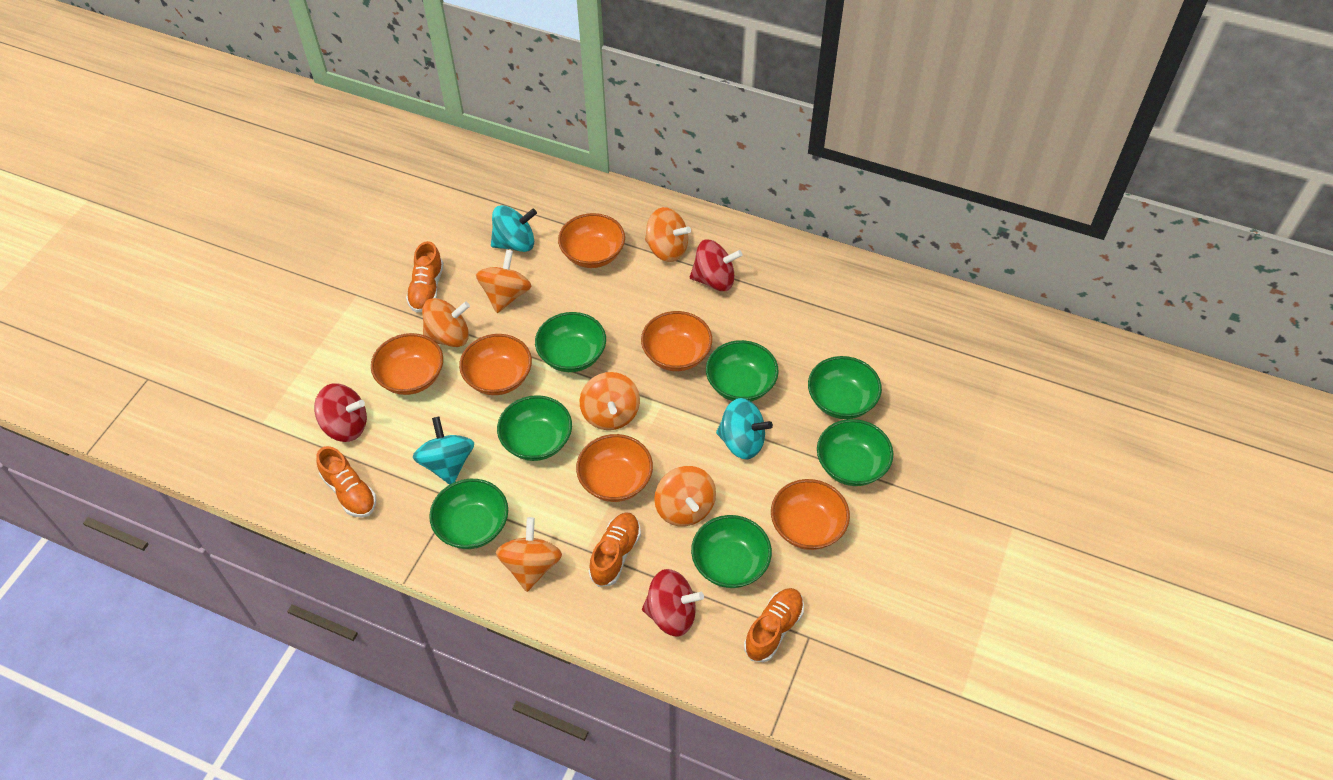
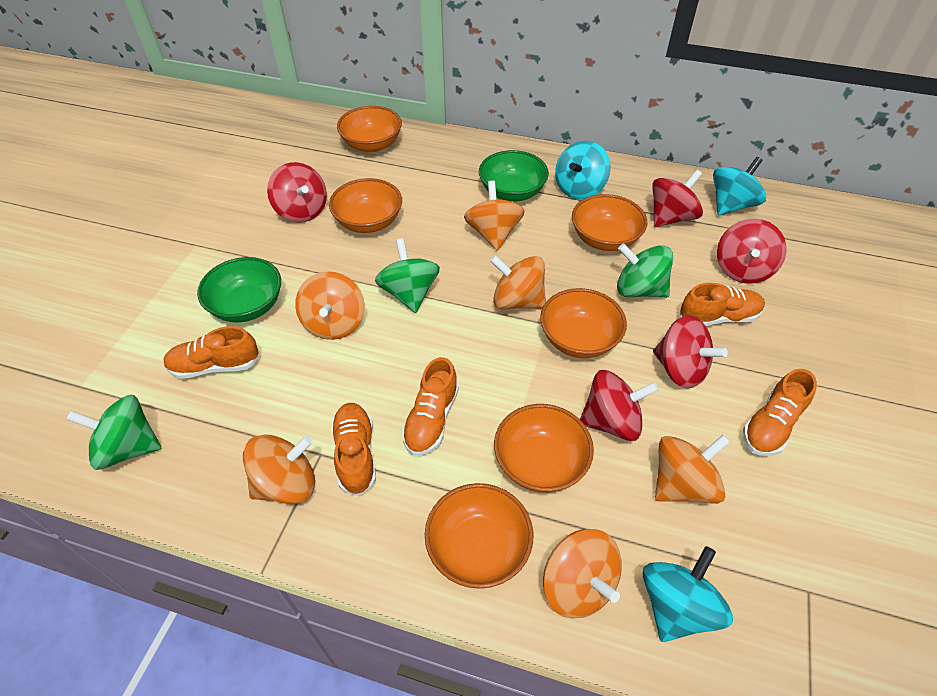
green bowl: 7 -> 2
green spinning top: 0 -> 3
orange shoe: 4 -> 5
red spinning top: 3 -> 5

